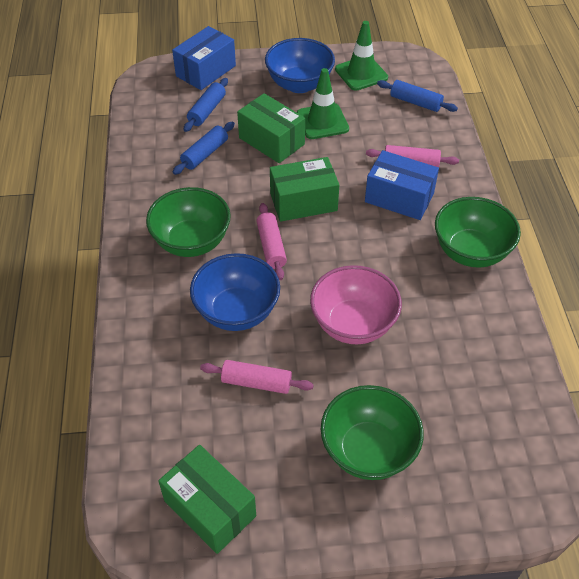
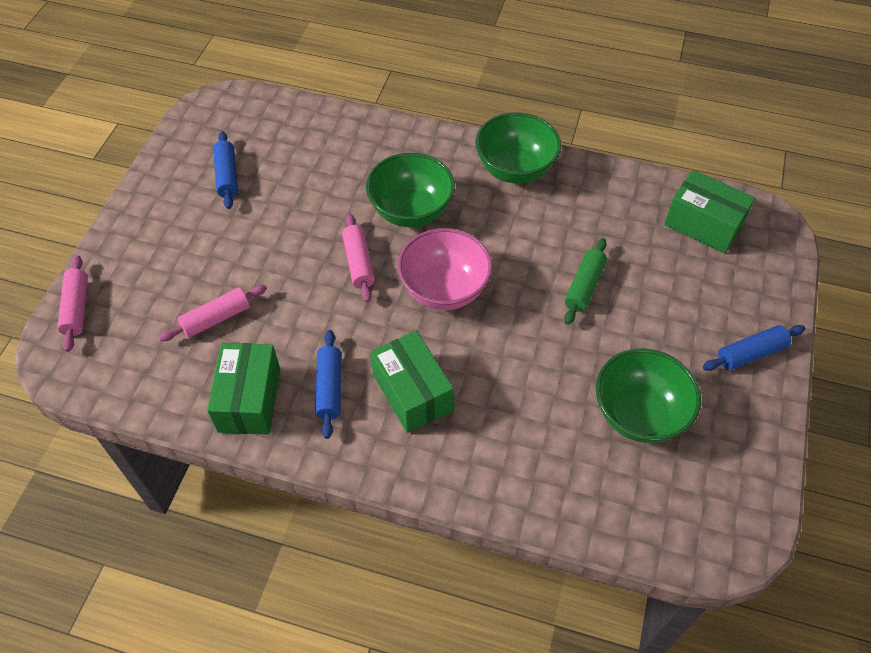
blue bowl: 2 -> 0
blue box: 2 -> 0
green rolling pin: 0 -> 1
green traffic cone: 2 -> 0

